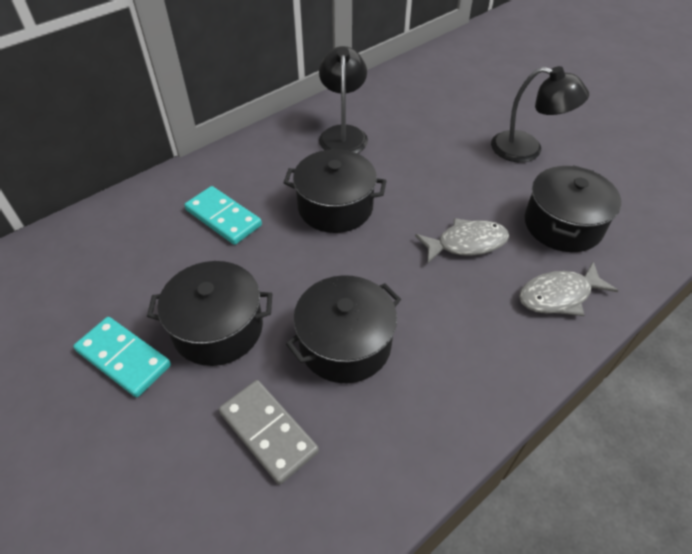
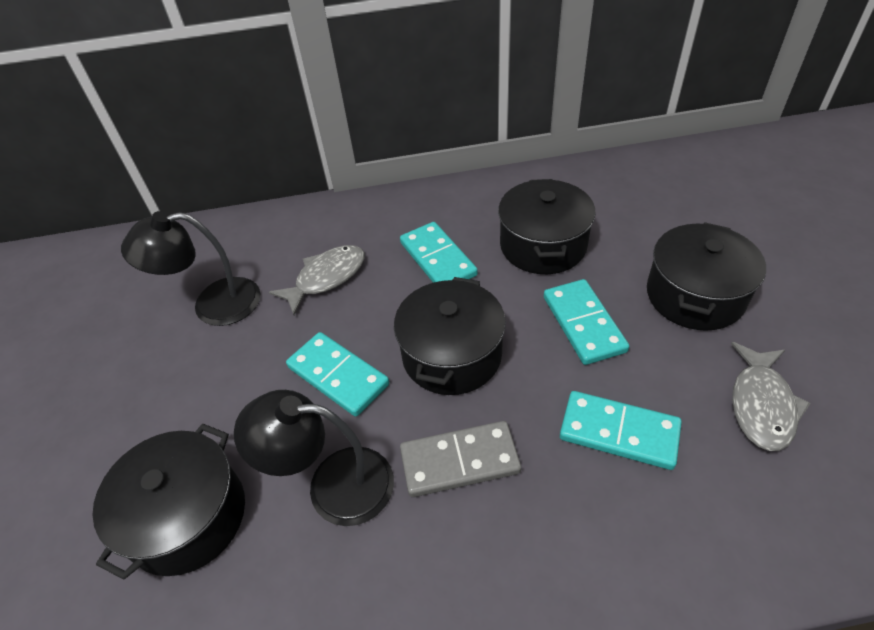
turquoise domino: 2 -> 4

